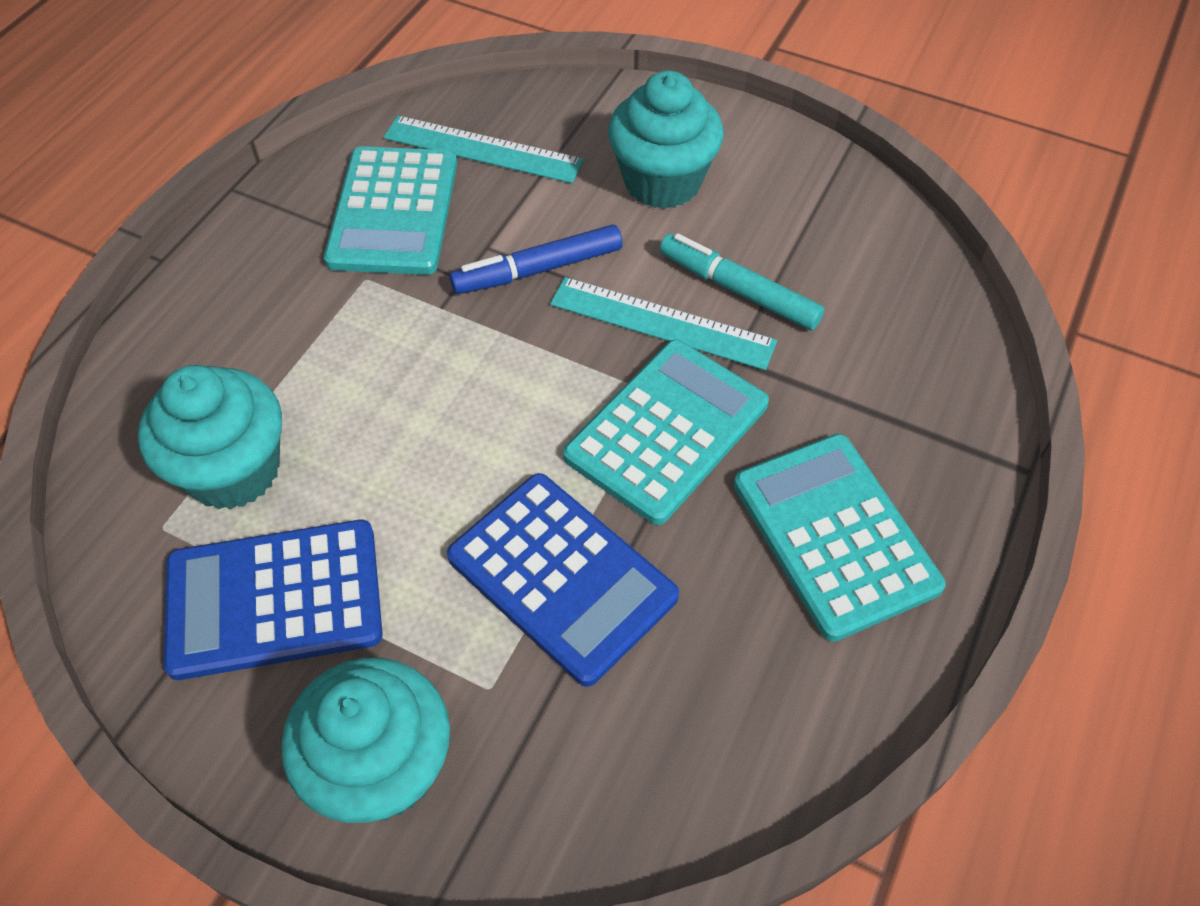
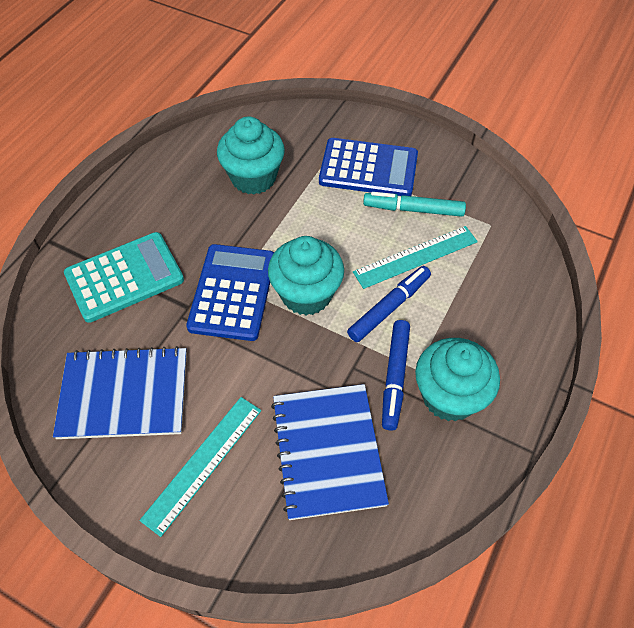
blue marker: 1 -> 2
blue notebook: 0 -> 2
turquoise calculator: 3 -> 1

